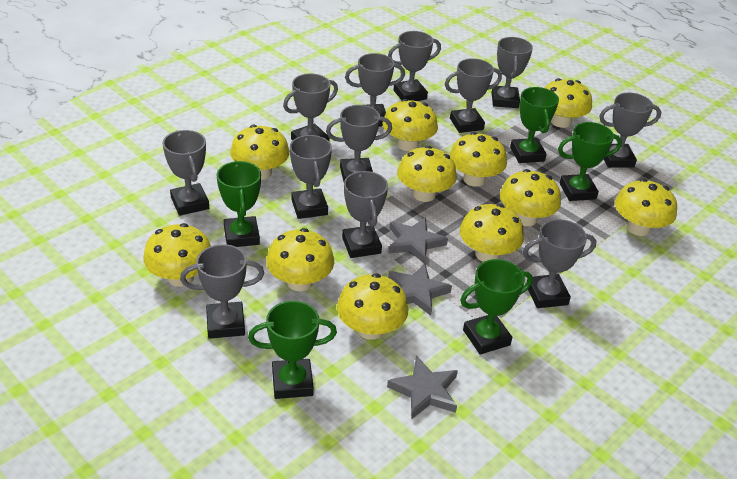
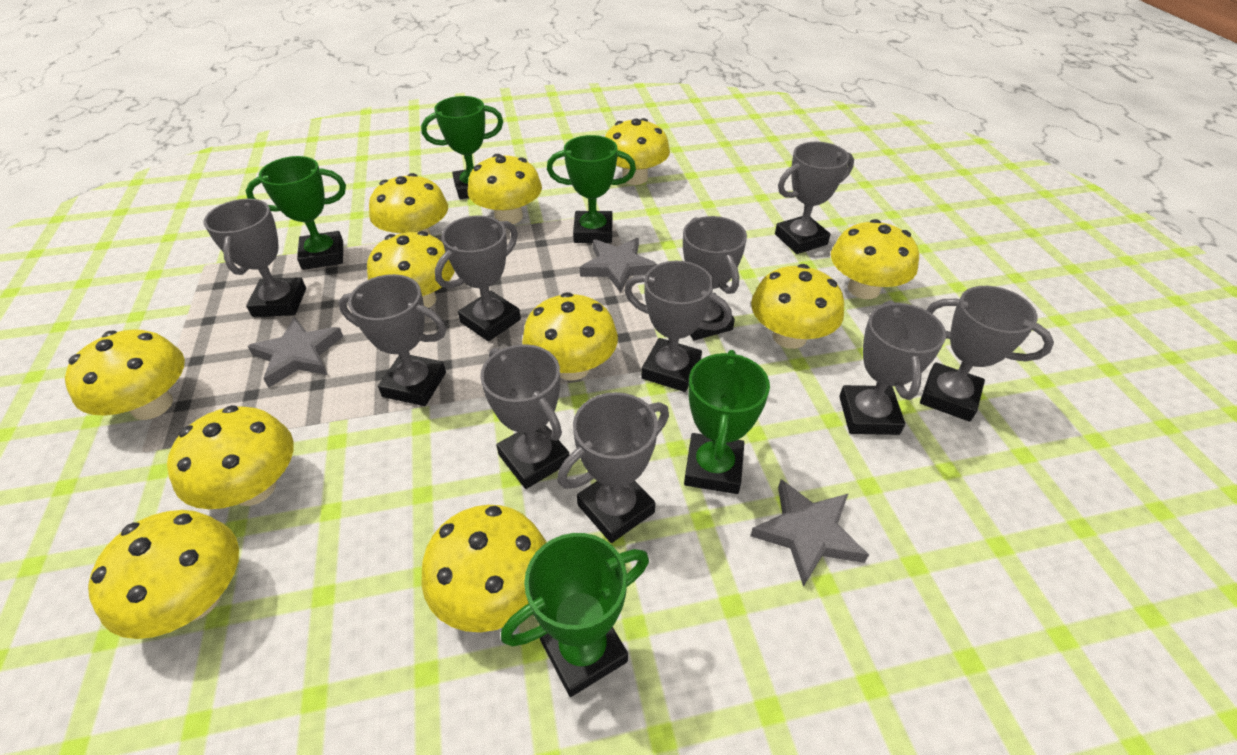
grey trophy: 12 -> 10

